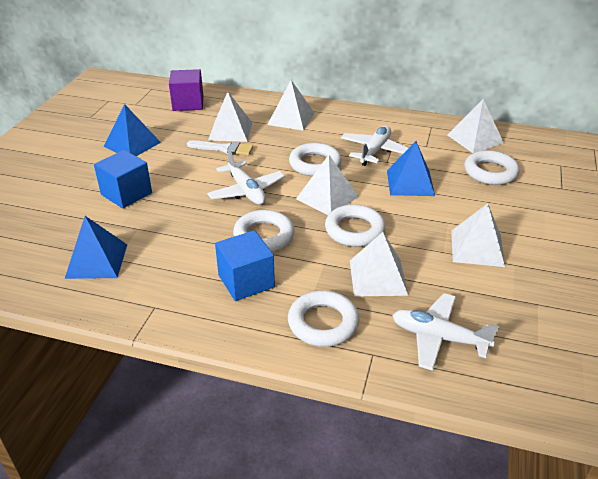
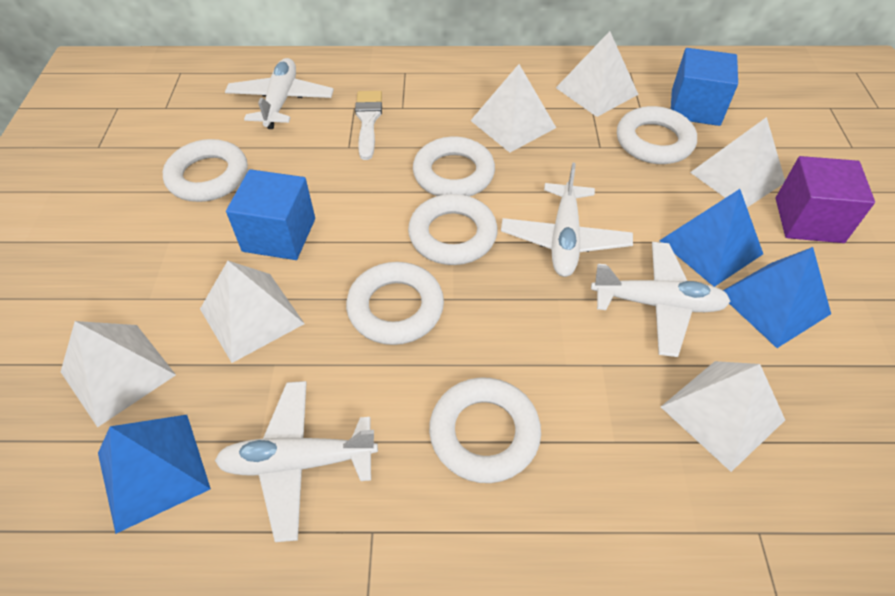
white plane: 3 -> 4
white ring: 5 -> 6

